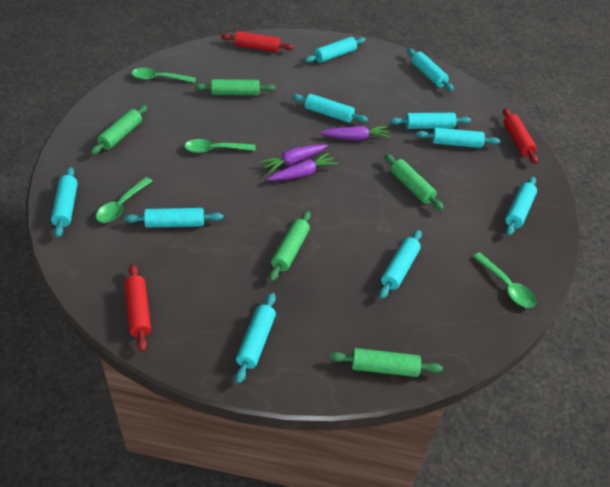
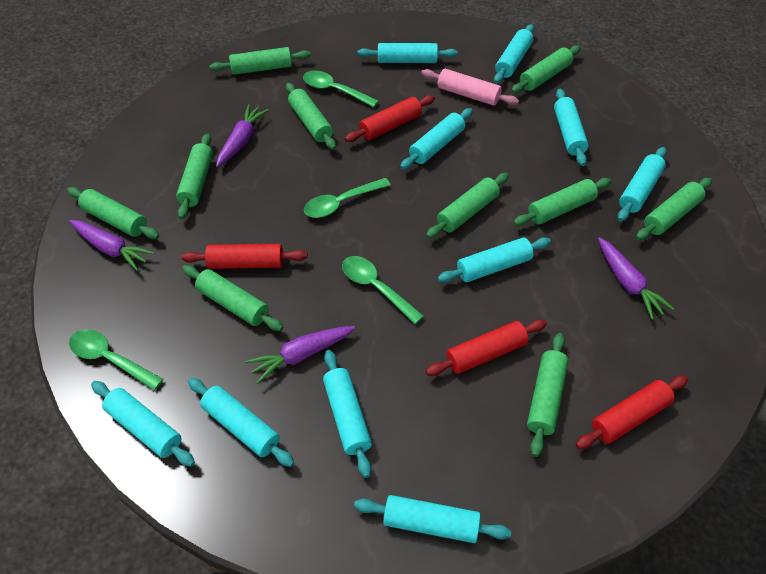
green rolling pin: 5 -> 10
pink rolling pin: 0 -> 1
purple carrot: 3 -> 4
red rolling pin: 3 -> 4

